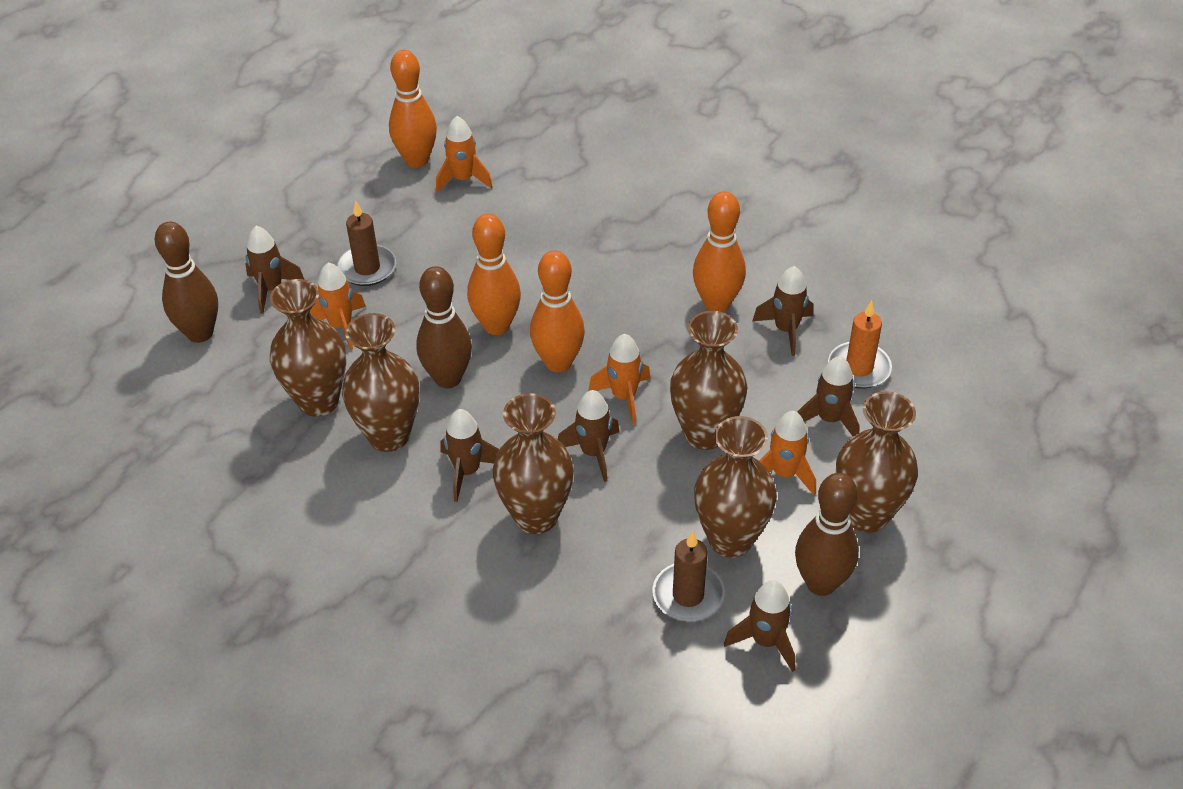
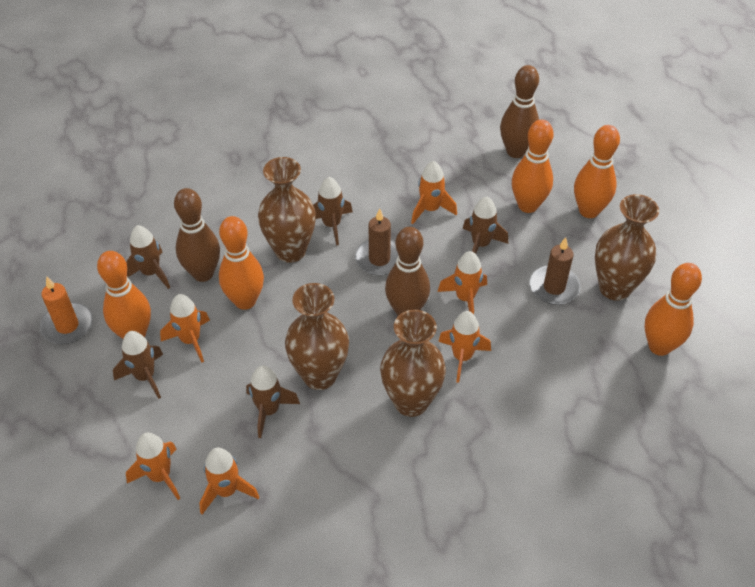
brown rocket: 6 -> 5
brown vase: 6 -> 4
orange bowling pin: 4 -> 5
orange rocket: 4 -> 6

